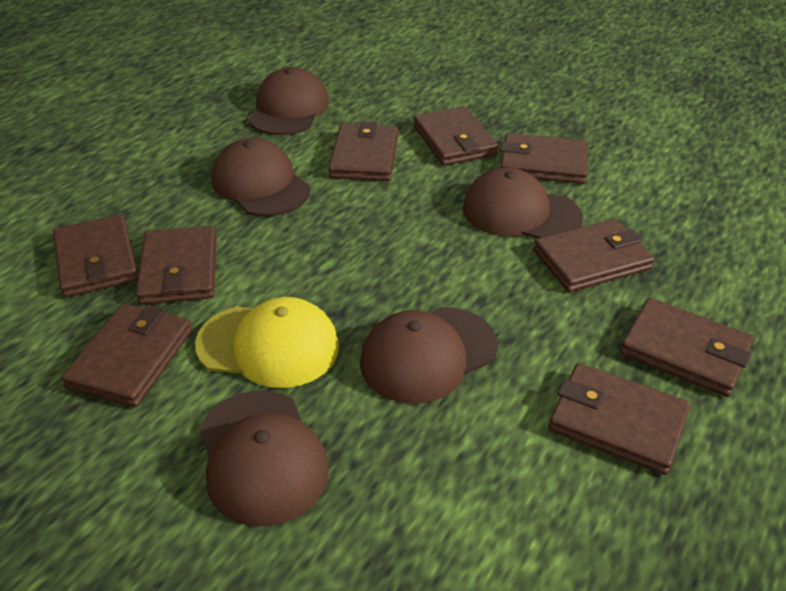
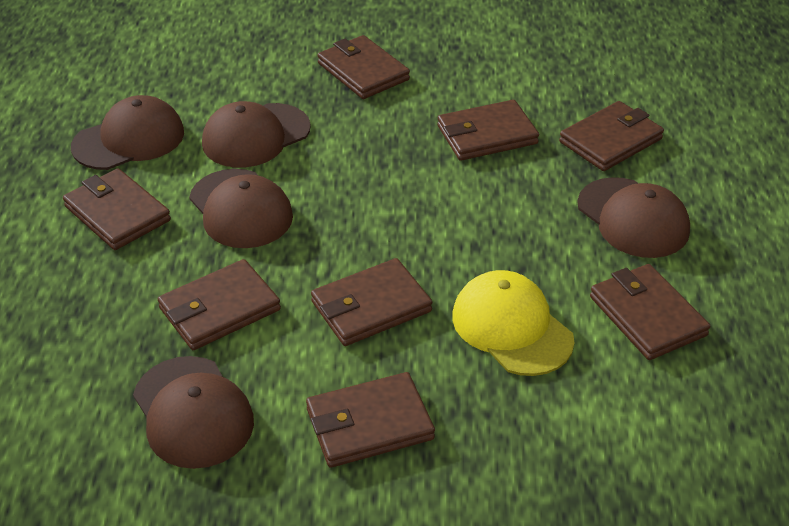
brown wallet: 9 -> 8

